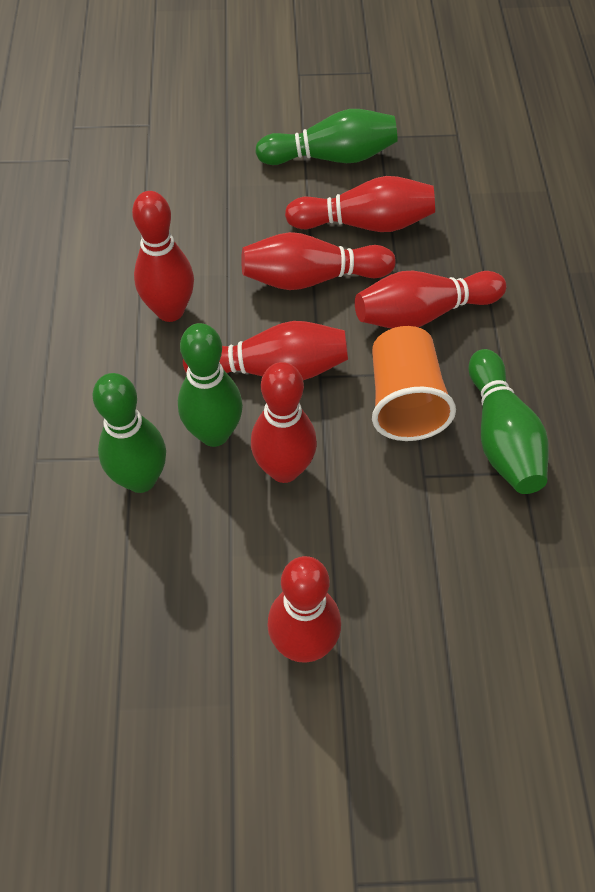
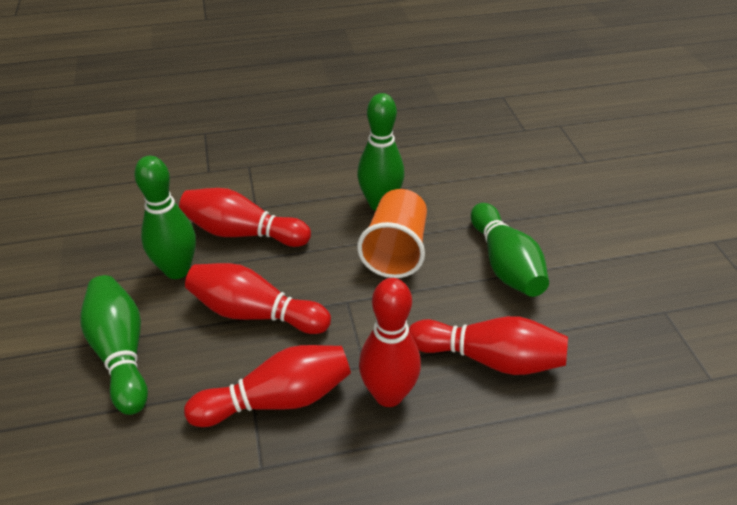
red bowling pin: 7 -> 5

